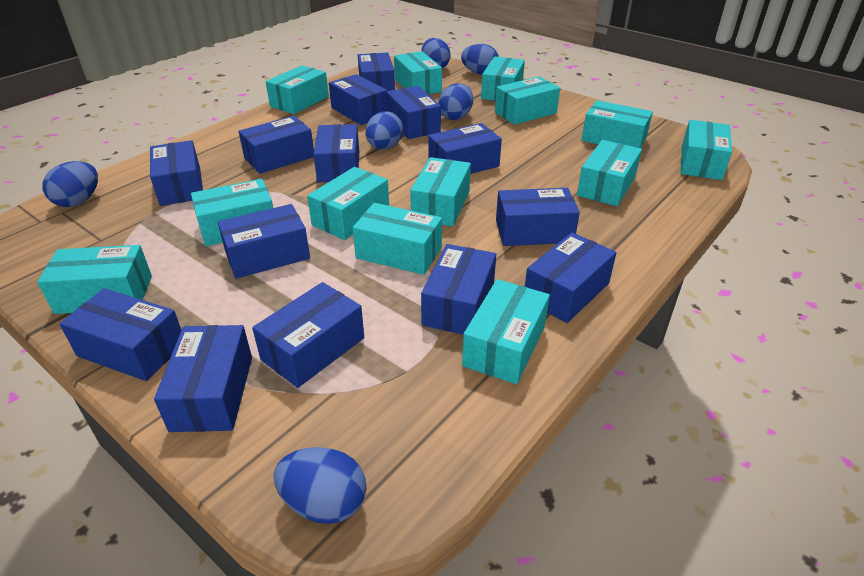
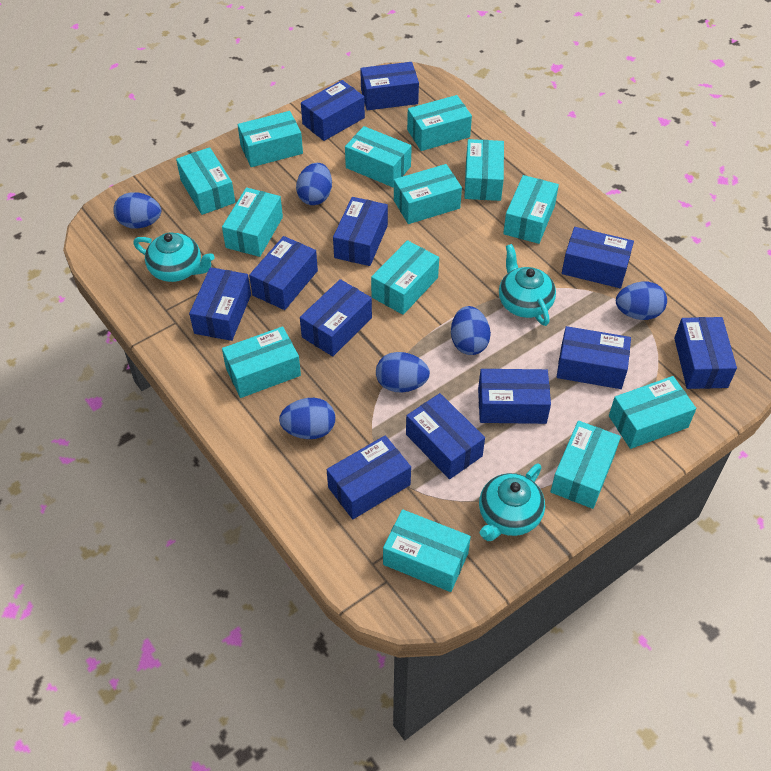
blue box: 14 -> 12
turquoise teapot: 0 -> 3

